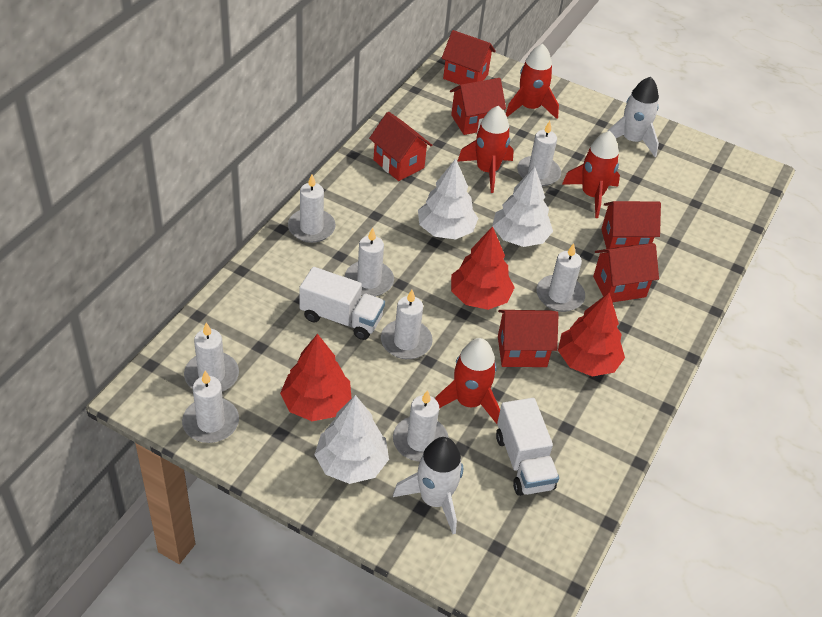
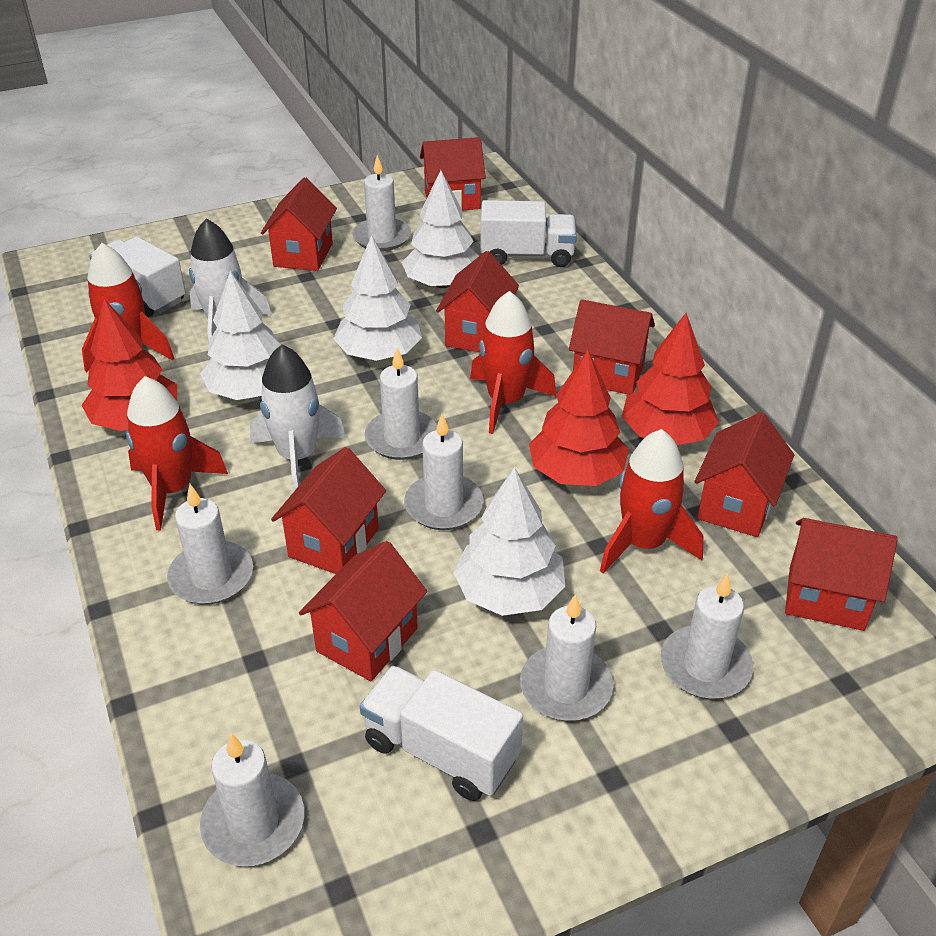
red house: 6 -> 8
white candle: 8 -> 7
white tree: 3 -> 4
white truck: 2 -> 3

